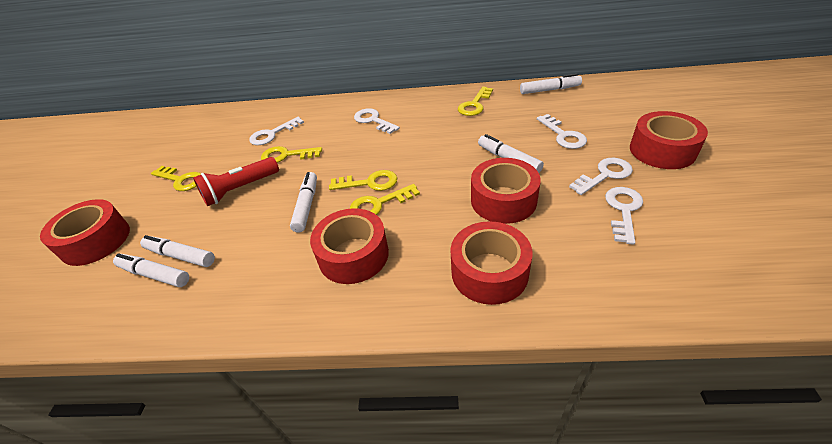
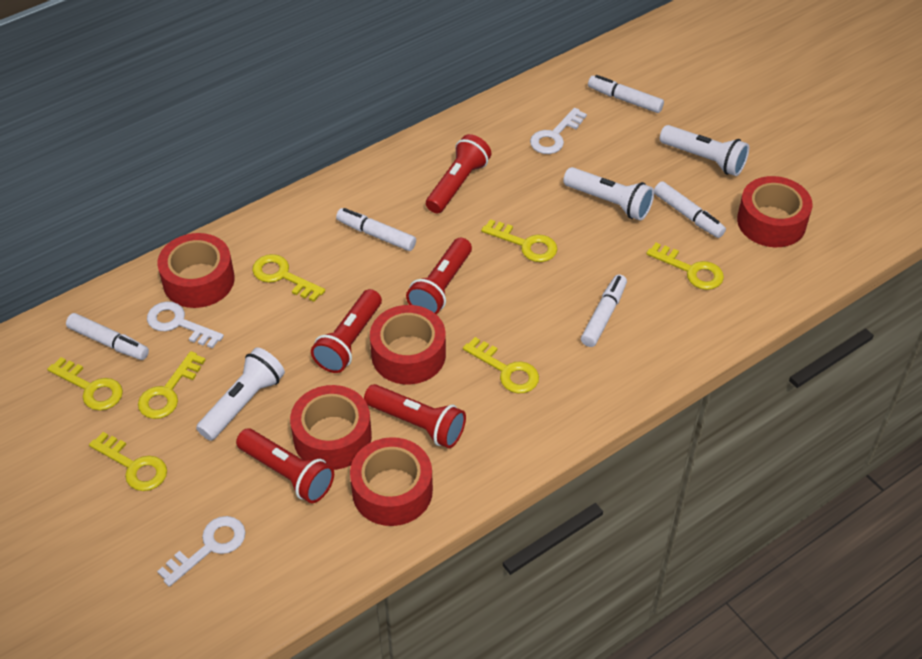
red flashlight: 1 -> 5
white flashlight: 0 -> 3
white key: 5 -> 3
yellow key: 5 -> 7

